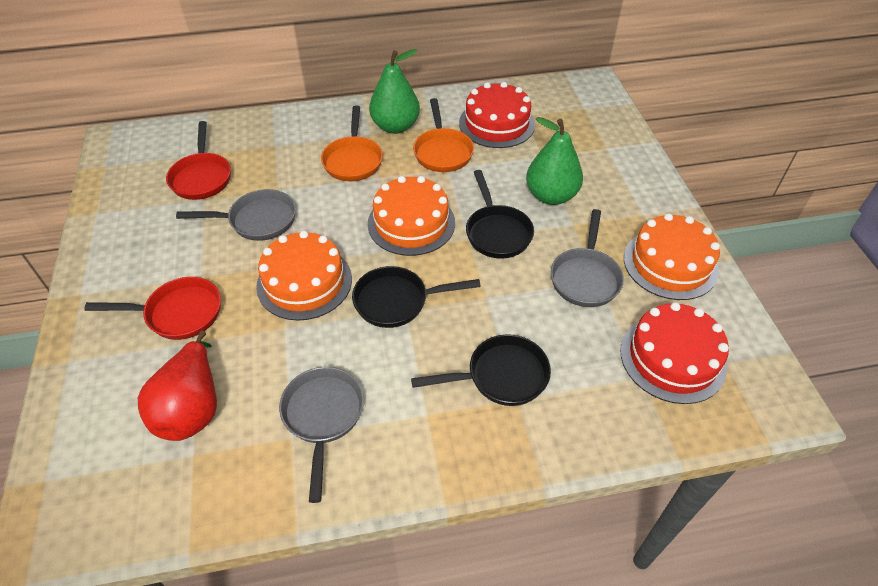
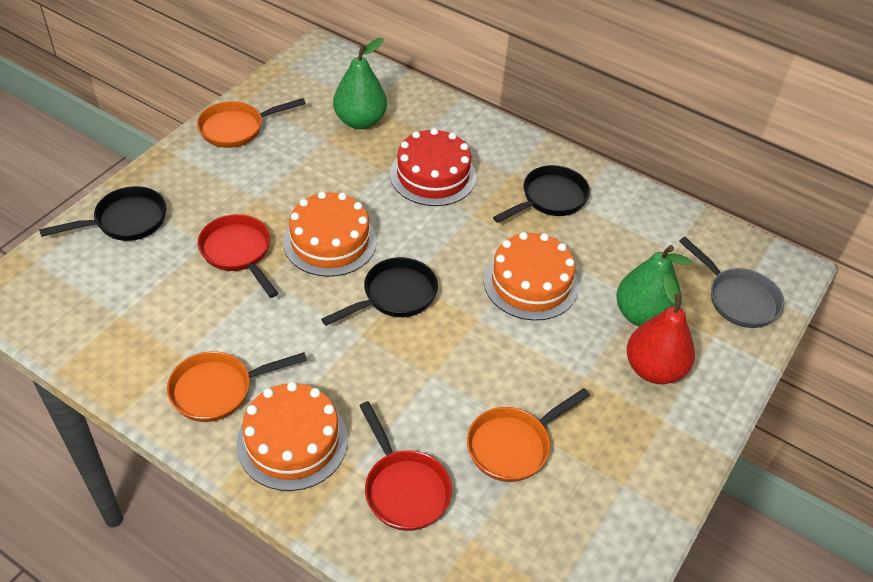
grey pan: 3 -> 1
orange pan: 2 -> 3
red cake: 2 -> 1

